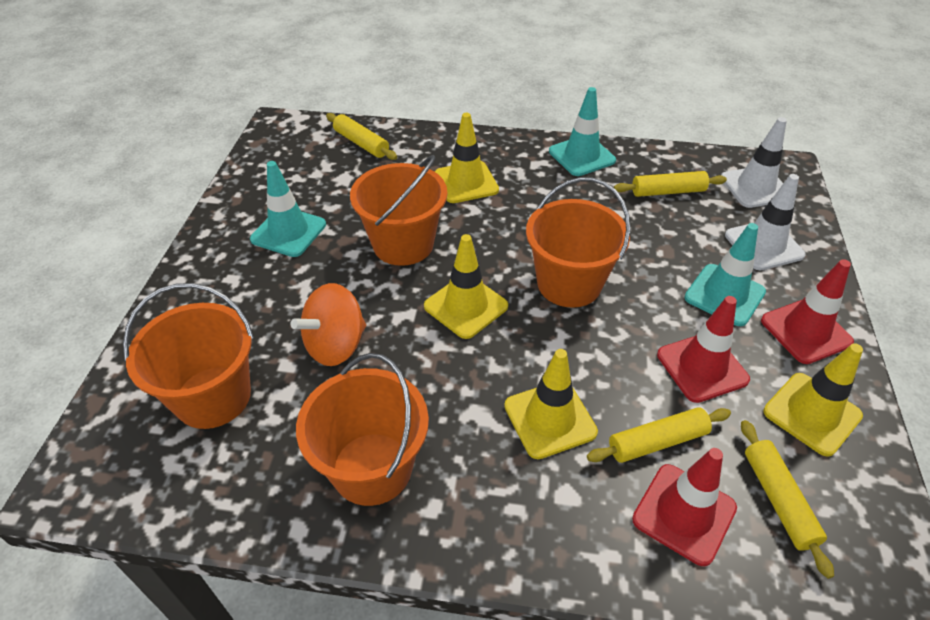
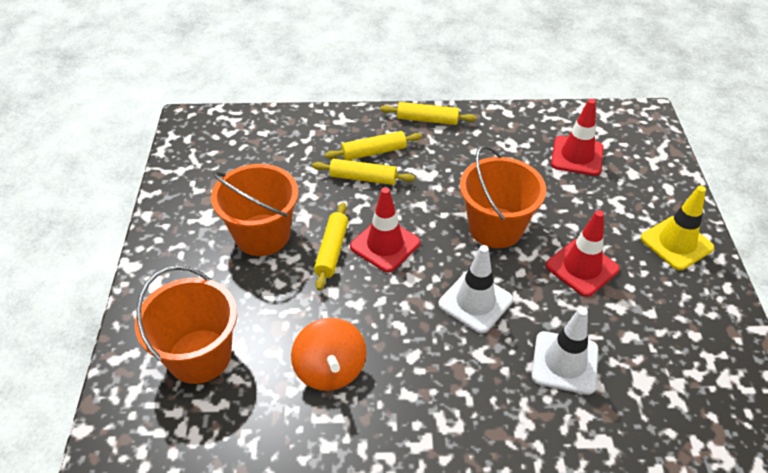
orange bucket: 4 -> 3
turquoise traffic cone: 3 -> 0
yellow traffic cone: 4 -> 1

